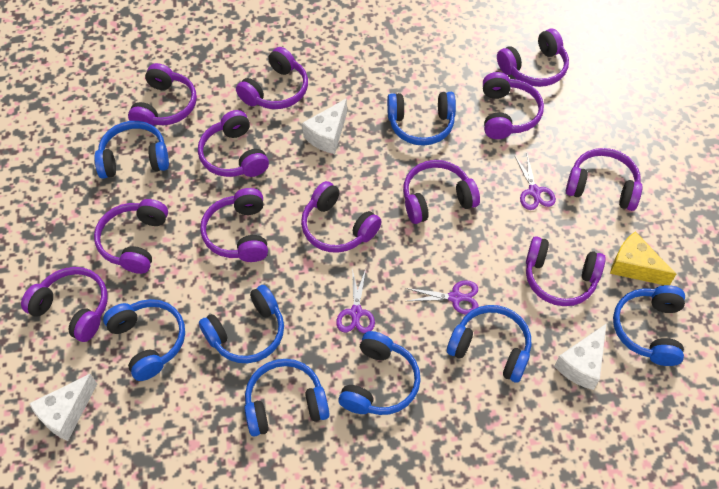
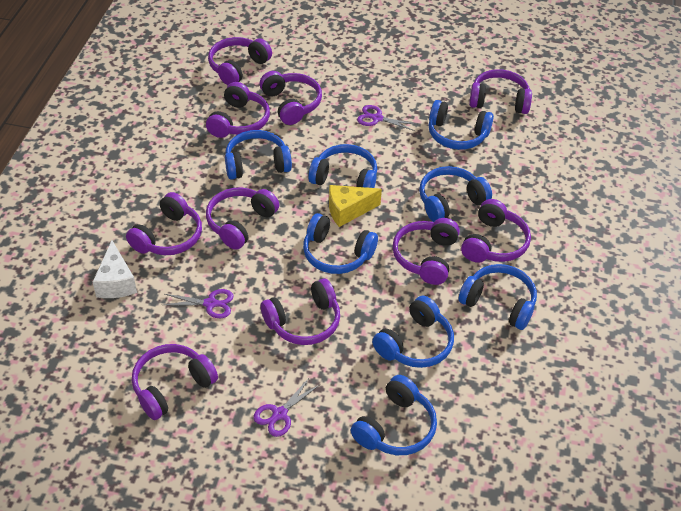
purple headphones: 12 -> 10
white cheese: 3 -> 1

